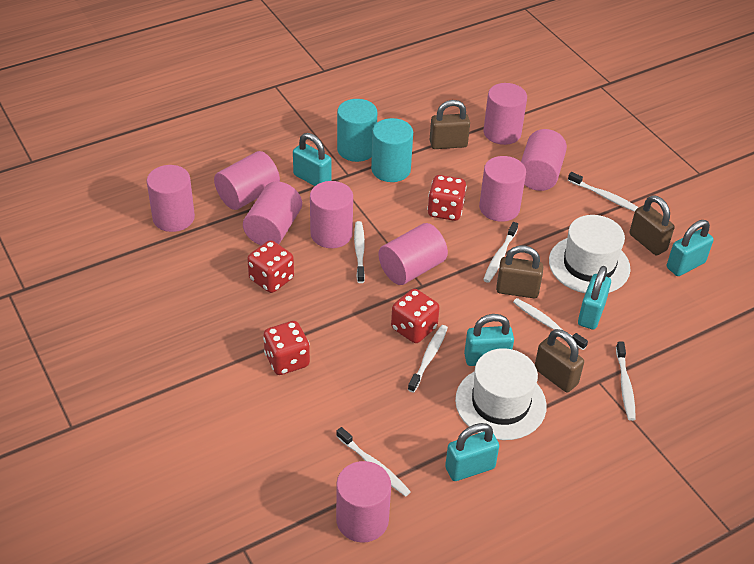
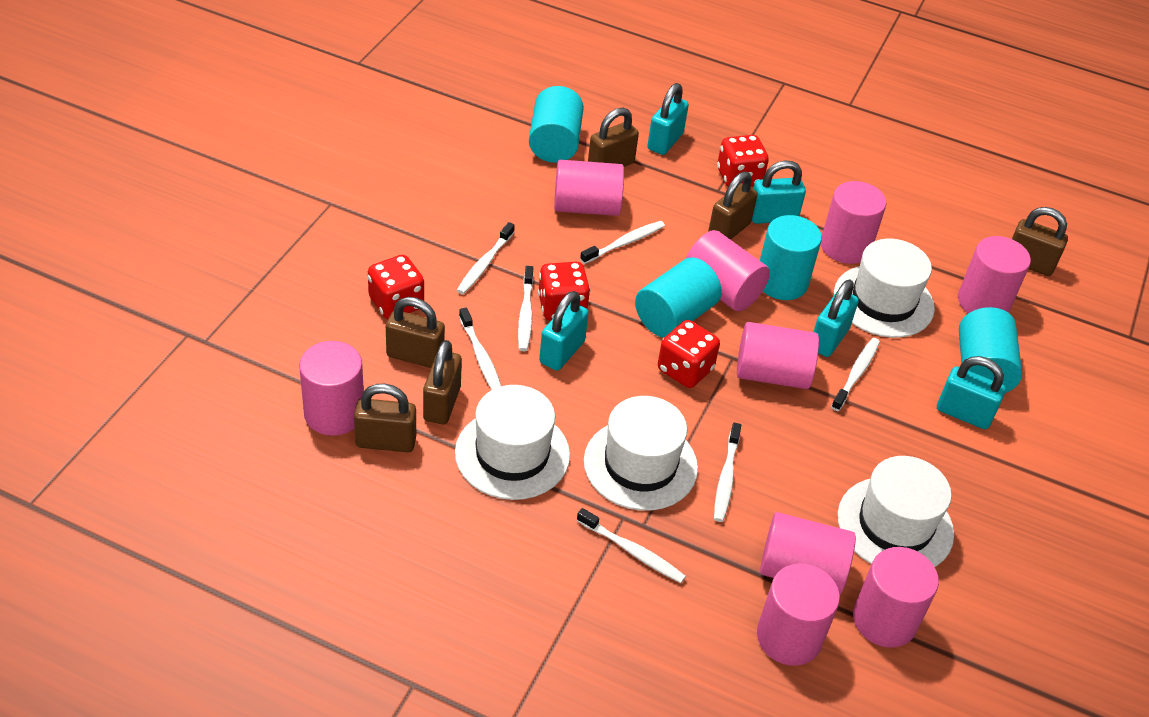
brown padlock: 4 -> 6
turquoise cylinder: 2 -> 4
white hat: 2 -> 4

